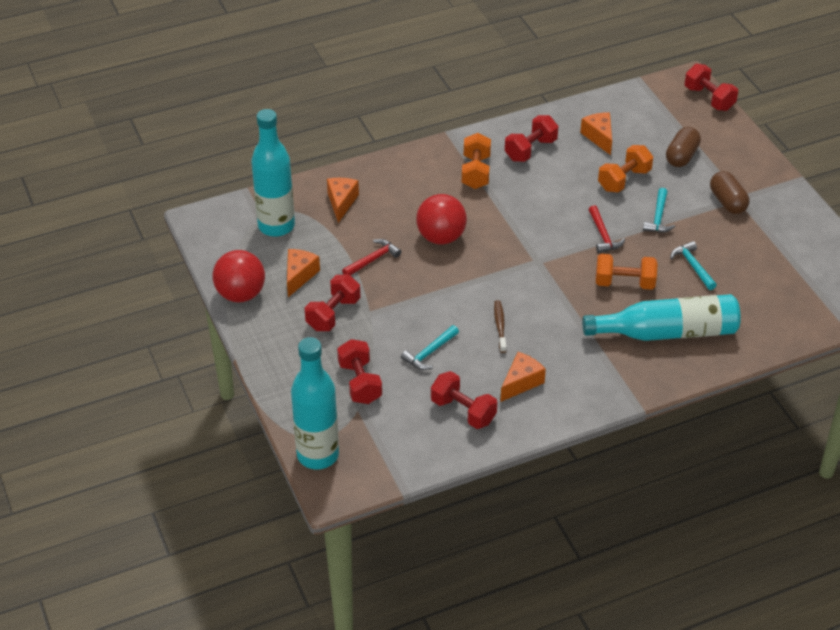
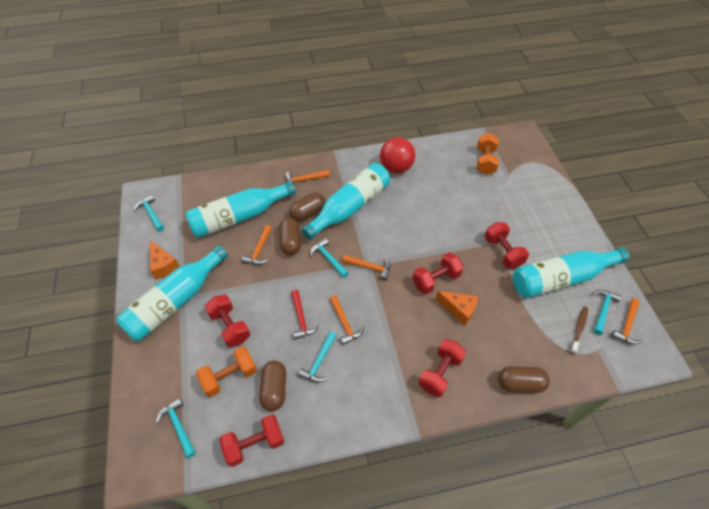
brown capsule: 2 -> 4
orange cheese: 4 -> 2
orange dumbbell: 3 -> 2
orange hammer: 0 -> 5
red ball: 2 -> 1
red hammer: 2 -> 1
turquoise bottle: 3 -> 4
turquoise hammer: 3 -> 5

